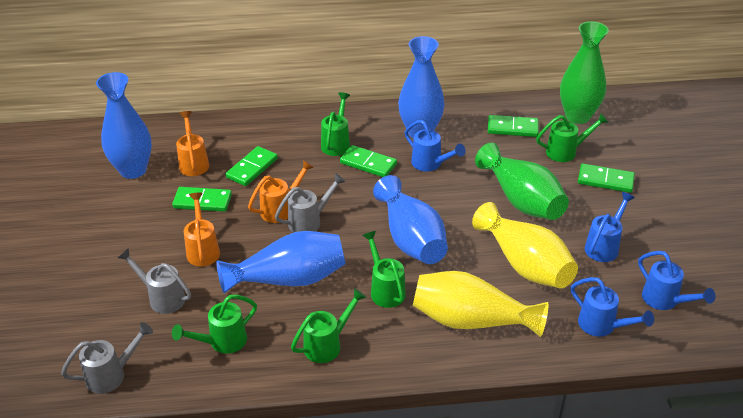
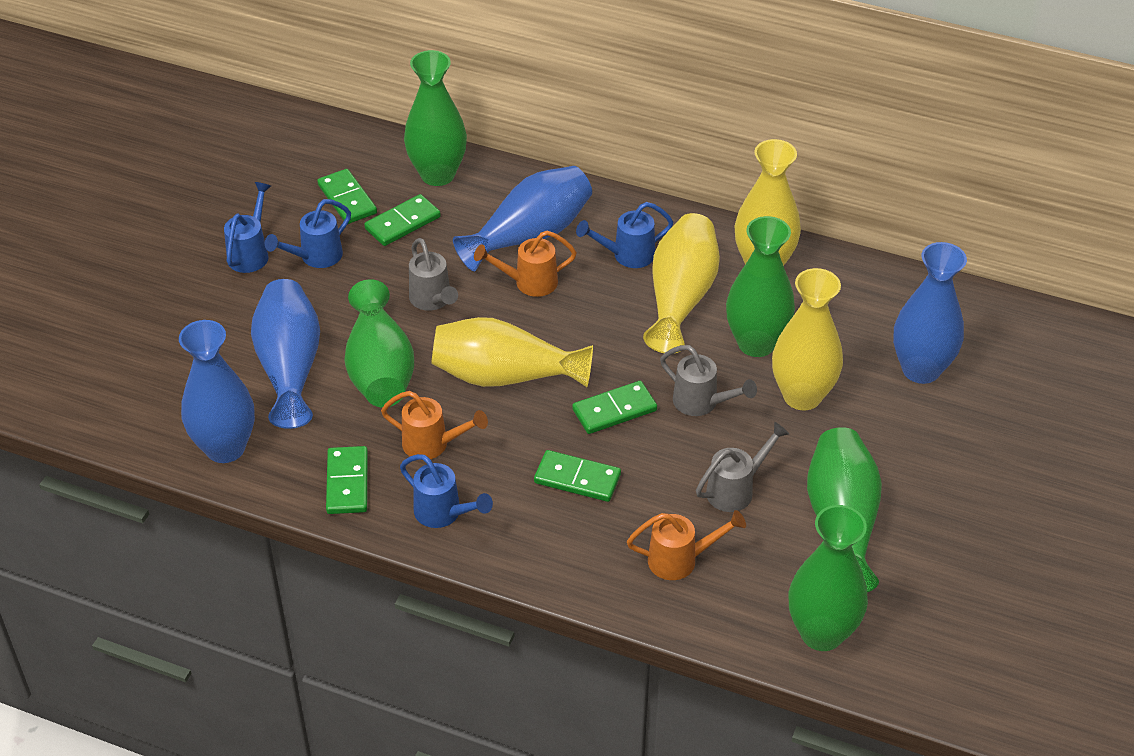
green vase: 2 -> 5
green watering can: 5 -> 0
yellow vase: 2 -> 4

